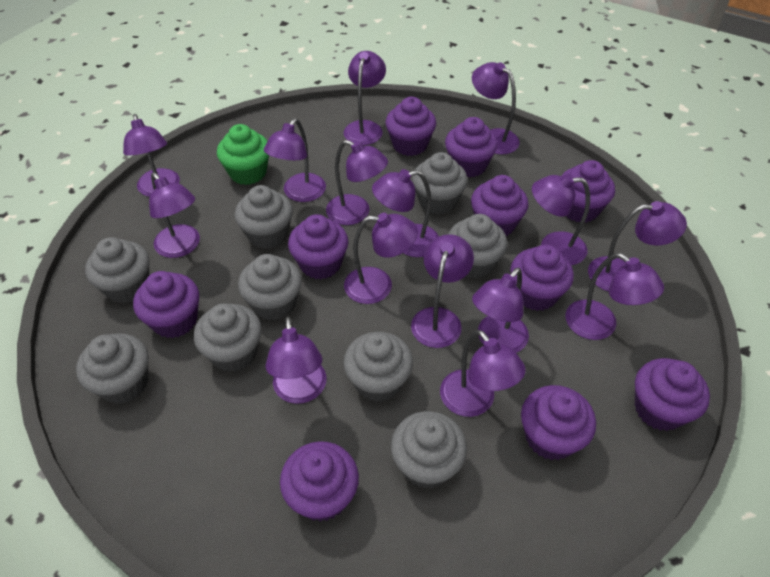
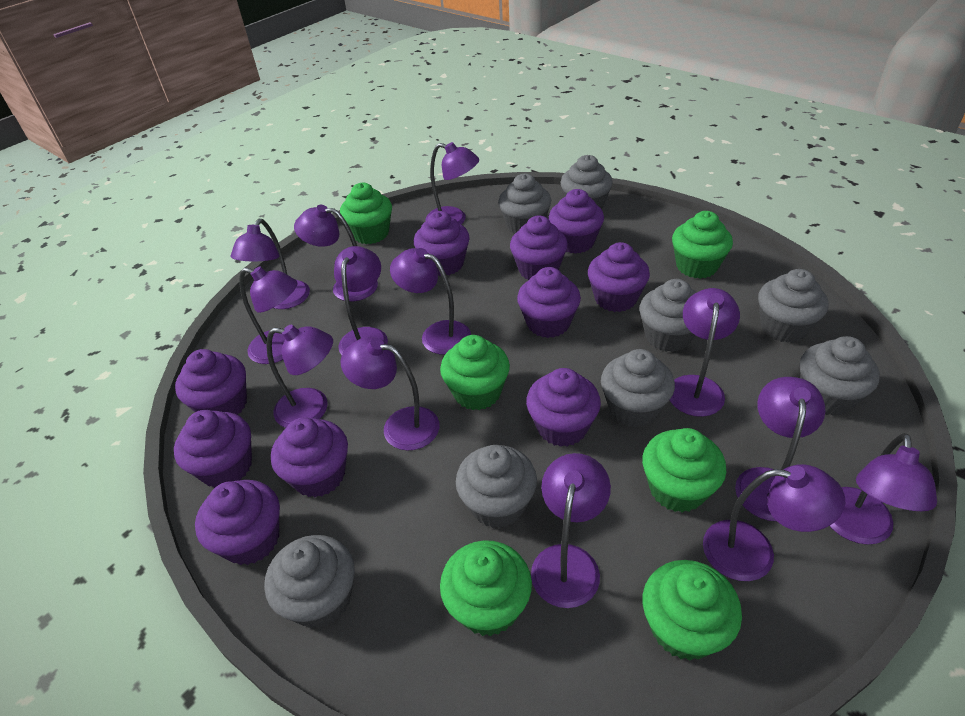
green cupcake: 1 -> 6
grey cupcake: 9 -> 8
purple lamp: 15 -> 13

